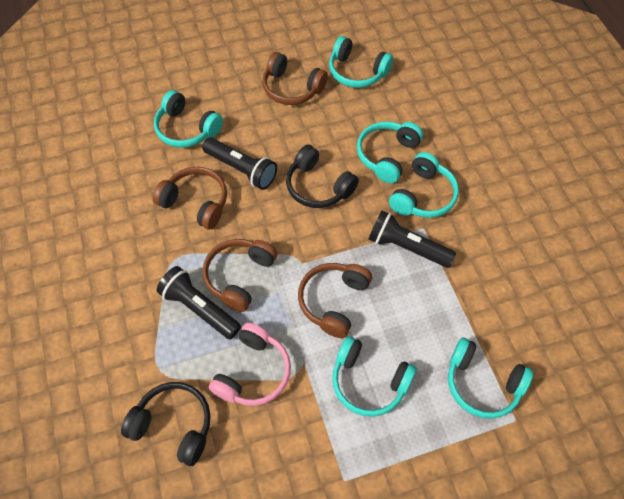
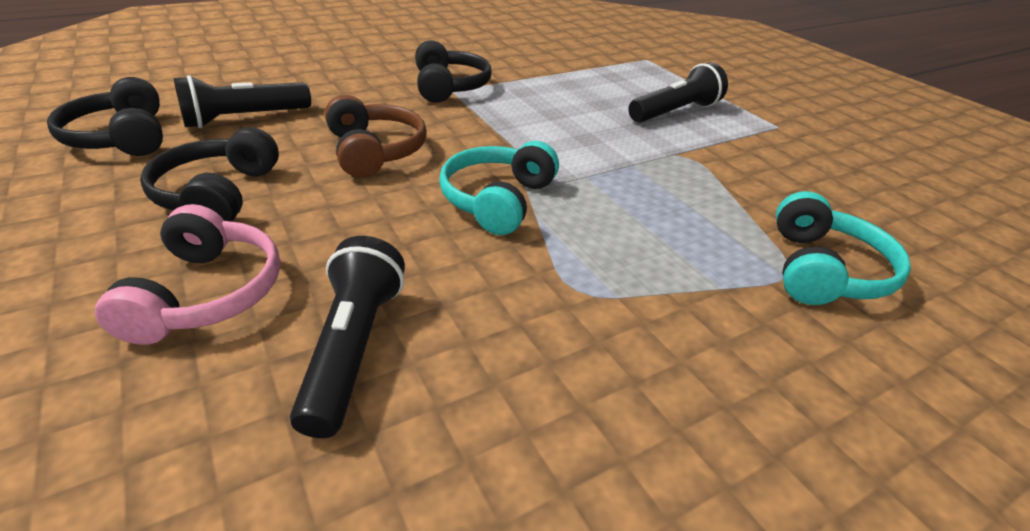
black headphones: 2 -> 3
brown headphones: 4 -> 1
turquoise headphones: 6 -> 2

